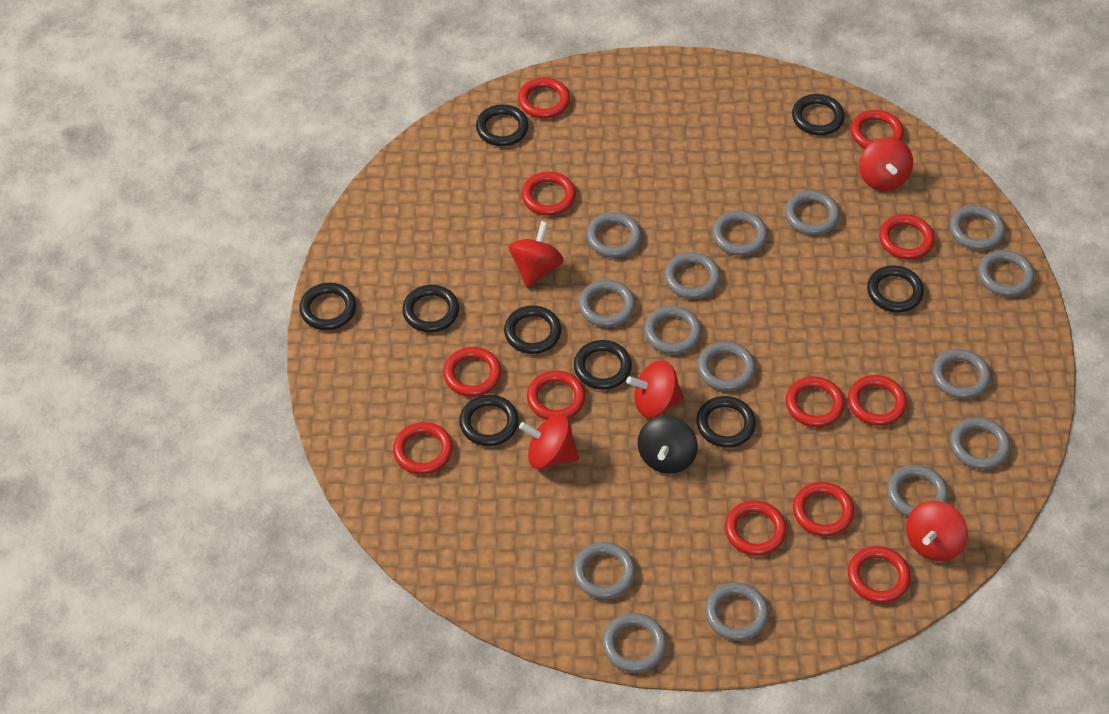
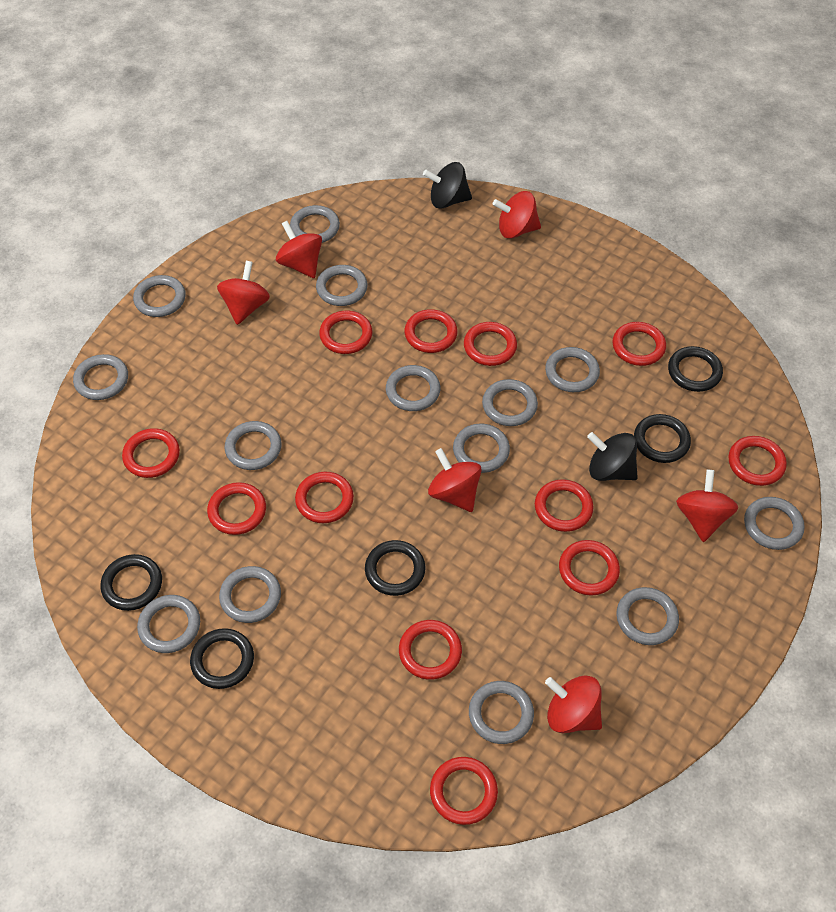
black ring: 9 -> 5
black spinning top: 1 -> 2
grey ring: 15 -> 14
red spinning top: 5 -> 6

